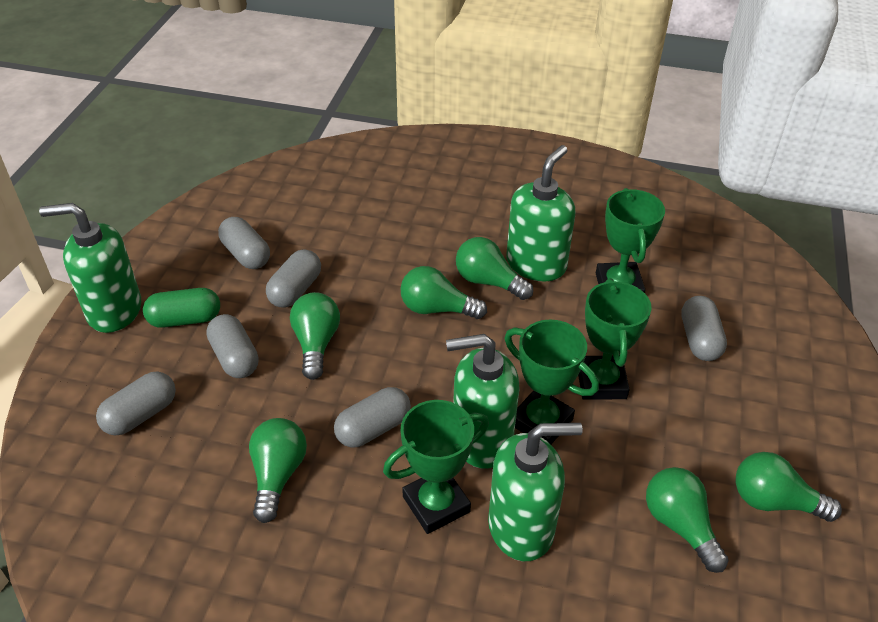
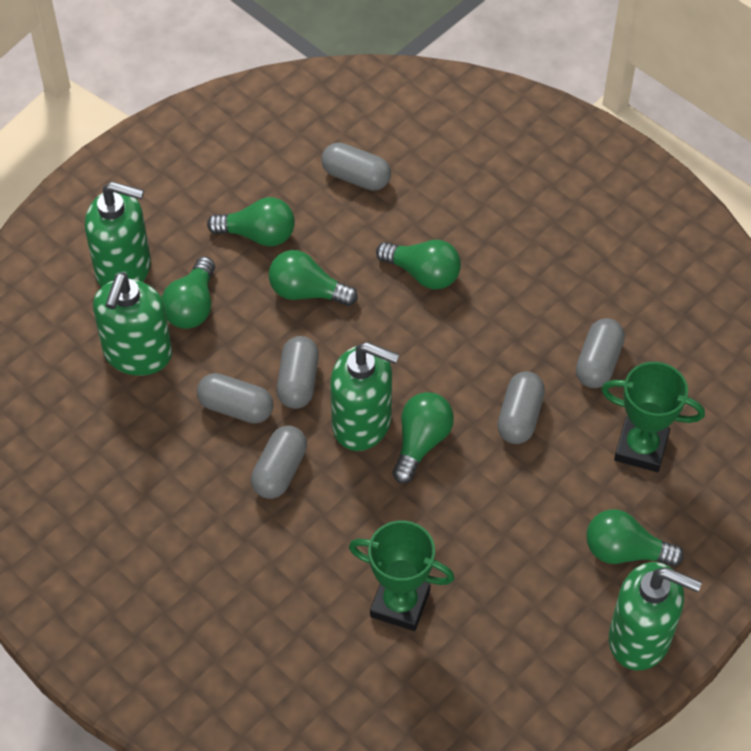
green capsule: 1 -> 0
green trophy: 4 -> 2

